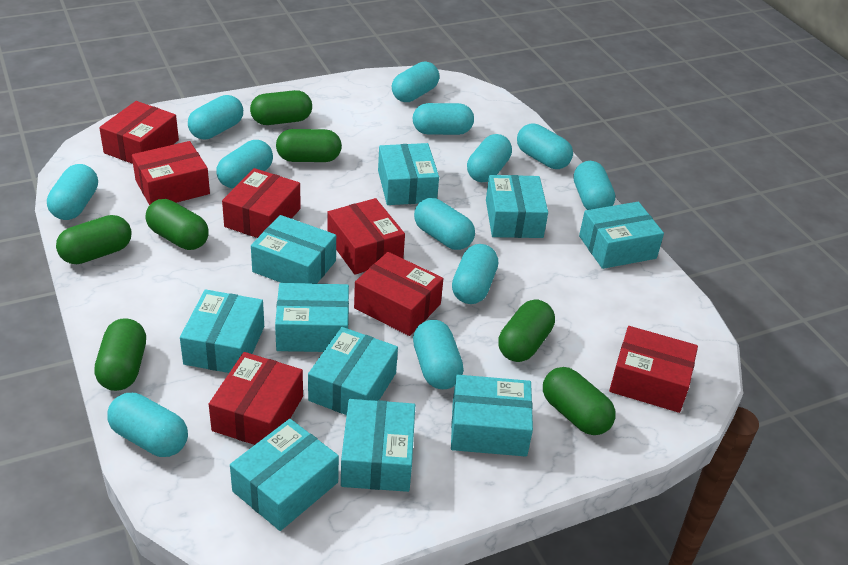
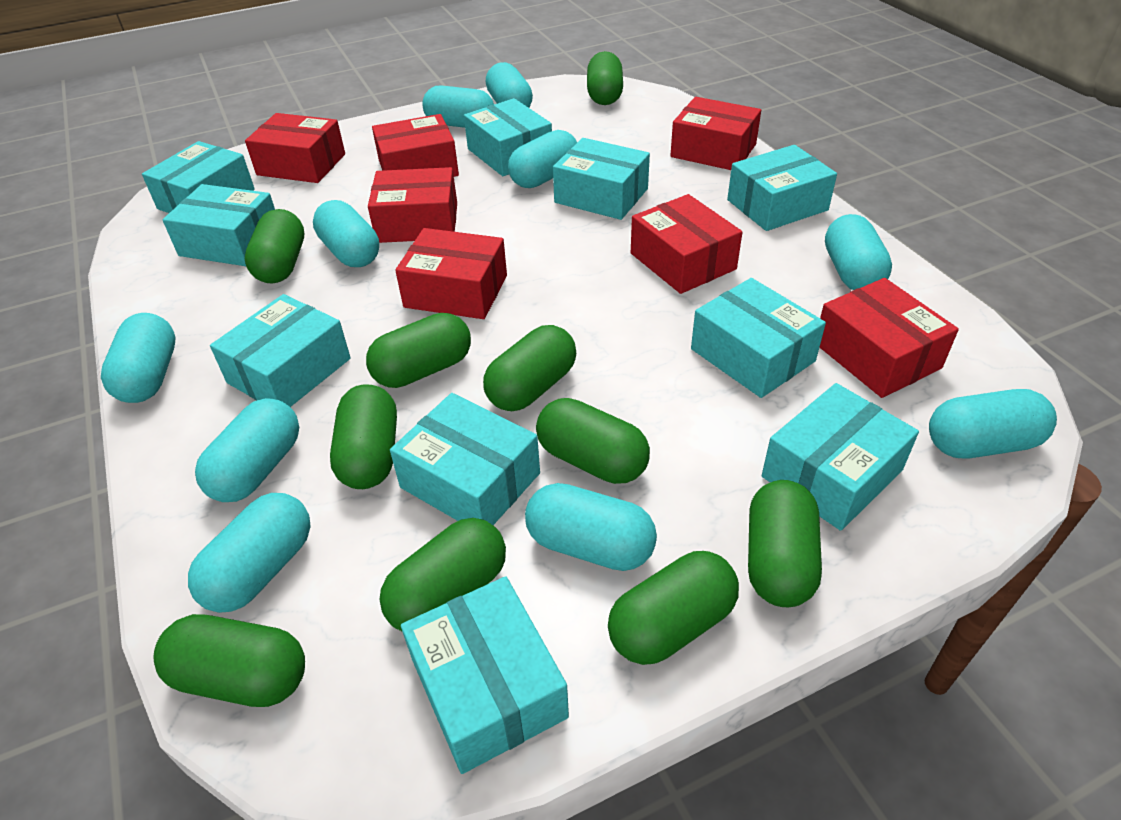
green capsule: 7 -> 10
turquoise capsule: 12 -> 10

